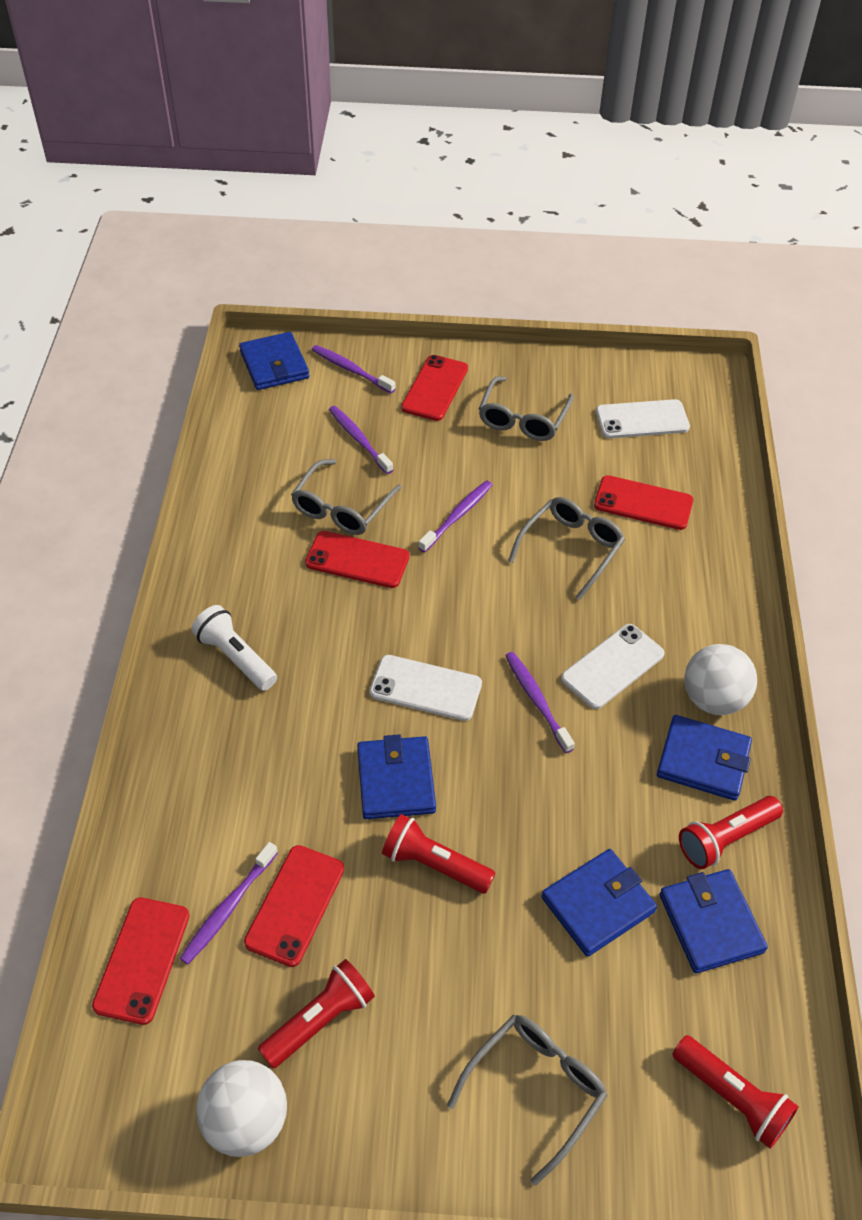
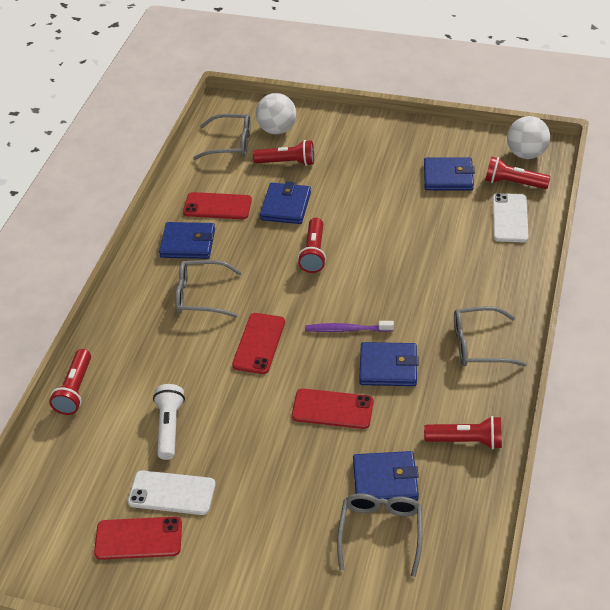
purple toothbrush: 5 -> 1
red flashlight: 4 -> 5
red phone: 5 -> 4
white phone: 3 -> 2

